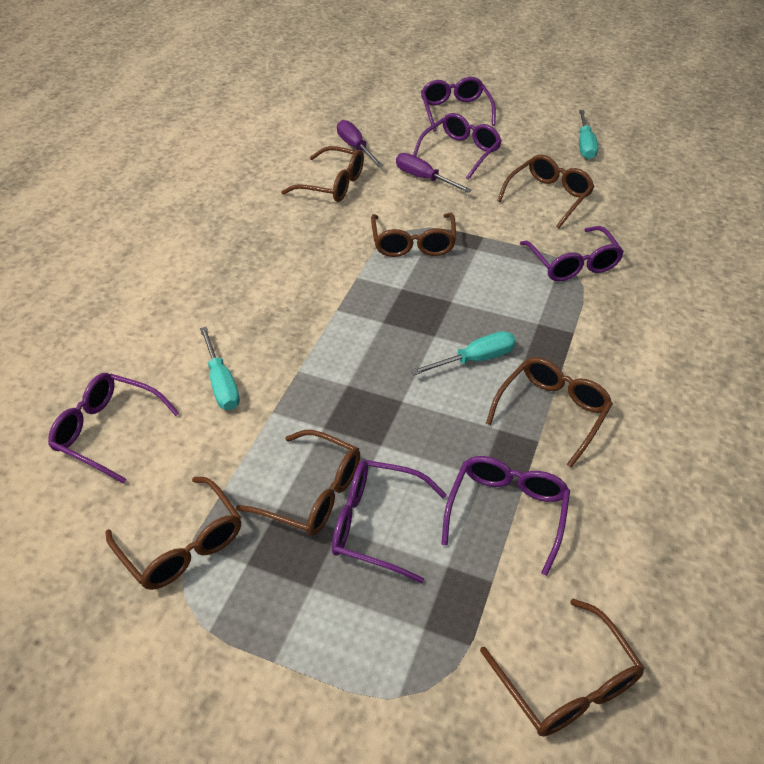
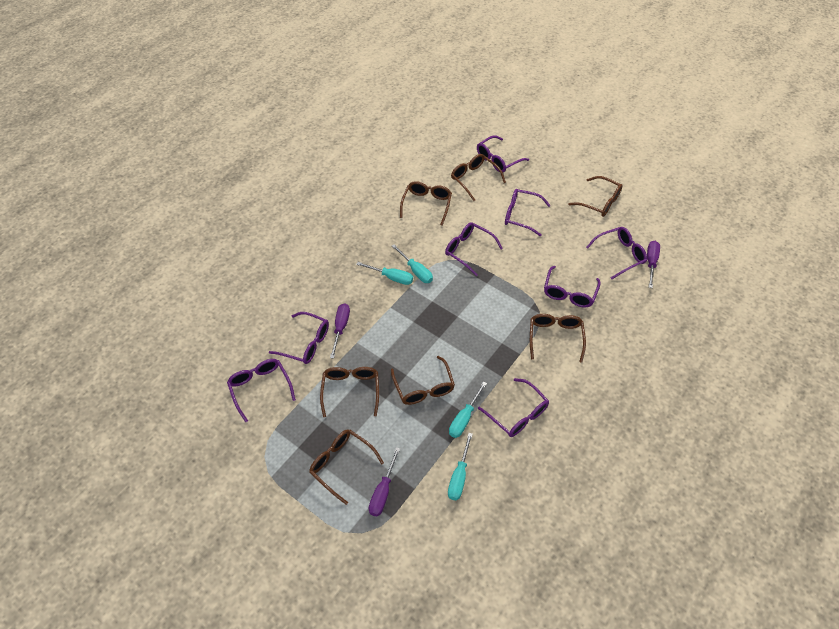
purple glasses: 6 -> 8
purple screwdriver: 2 -> 3
turquoise screwdriver: 3 -> 4

